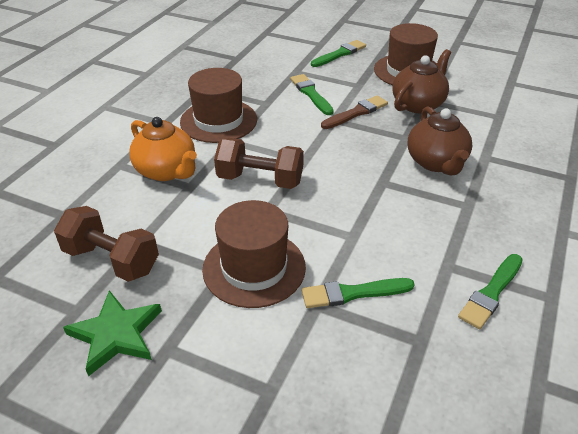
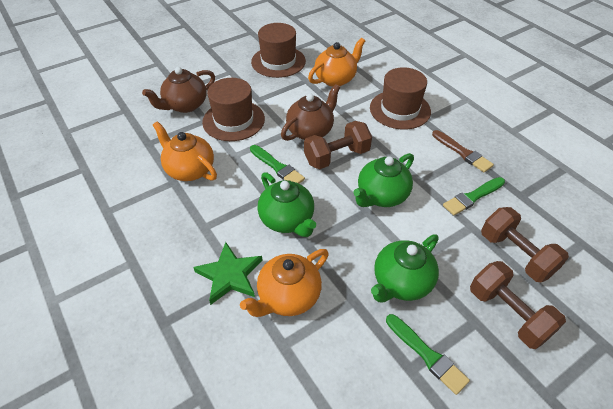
brown dumbbell: 2 -> 3
green brush: 4 -> 3
green teapot: 0 -> 3
orange teapot: 1 -> 3

